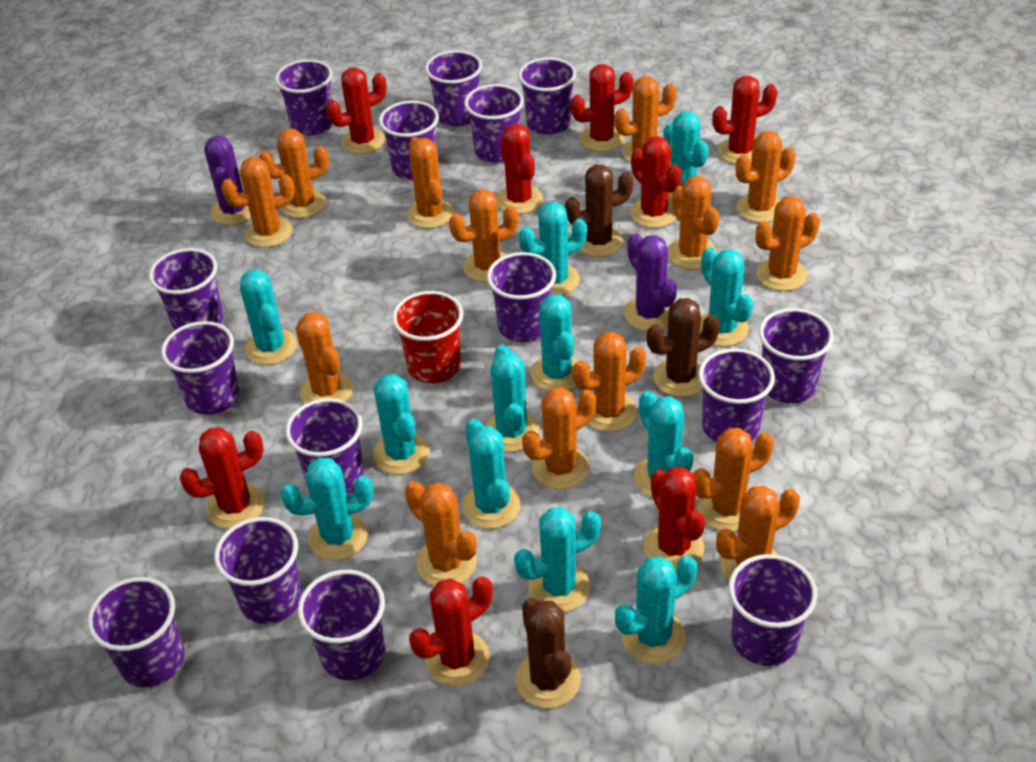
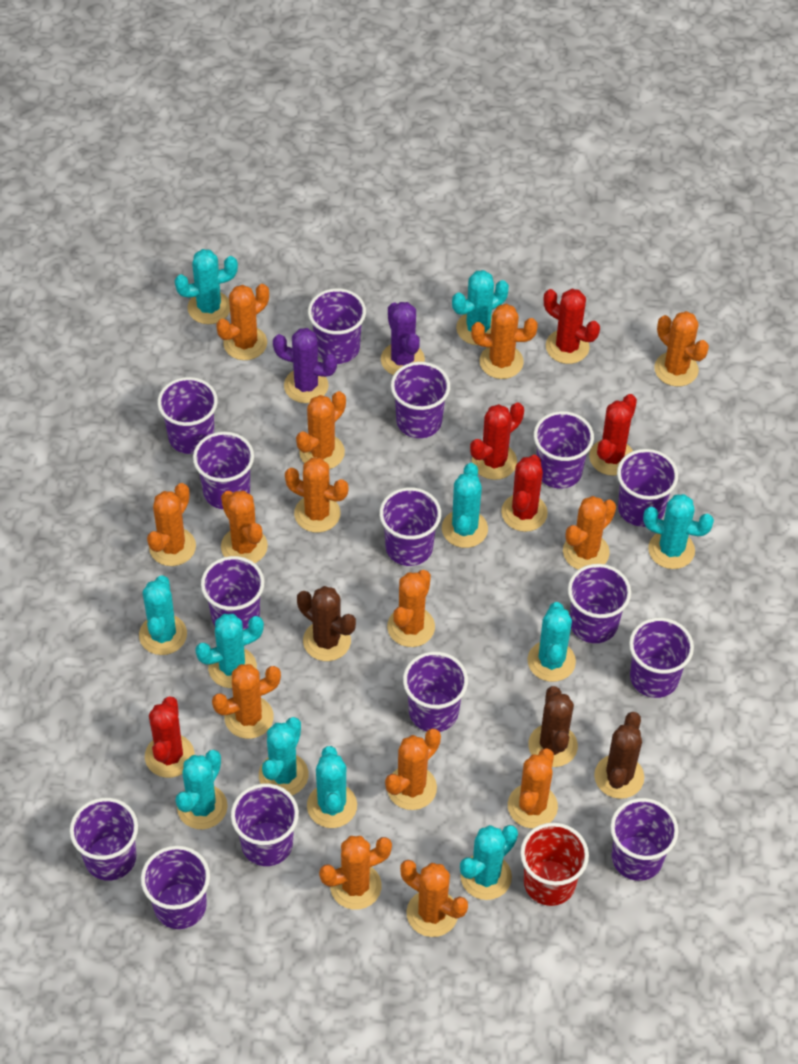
red cactus: 8 -> 5
turquoise cactus: 12 -> 11

